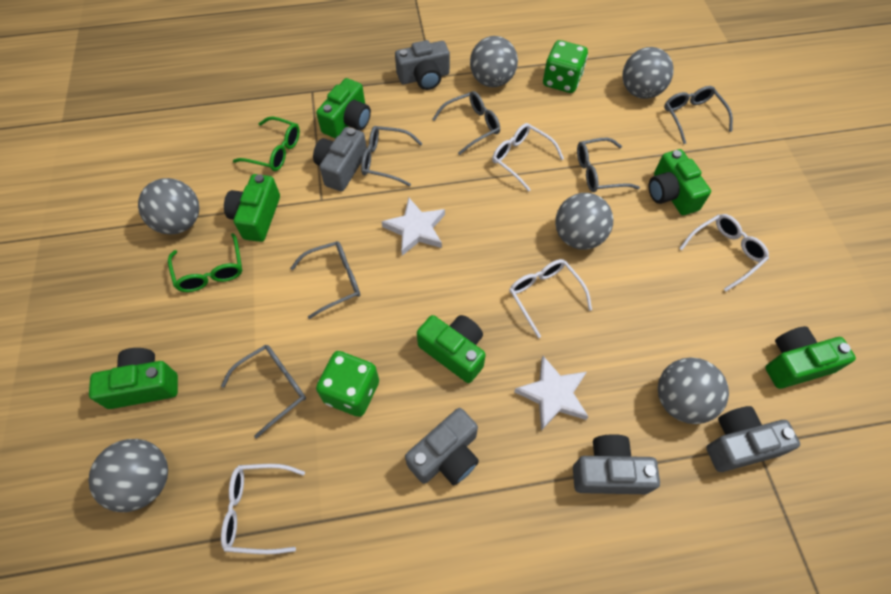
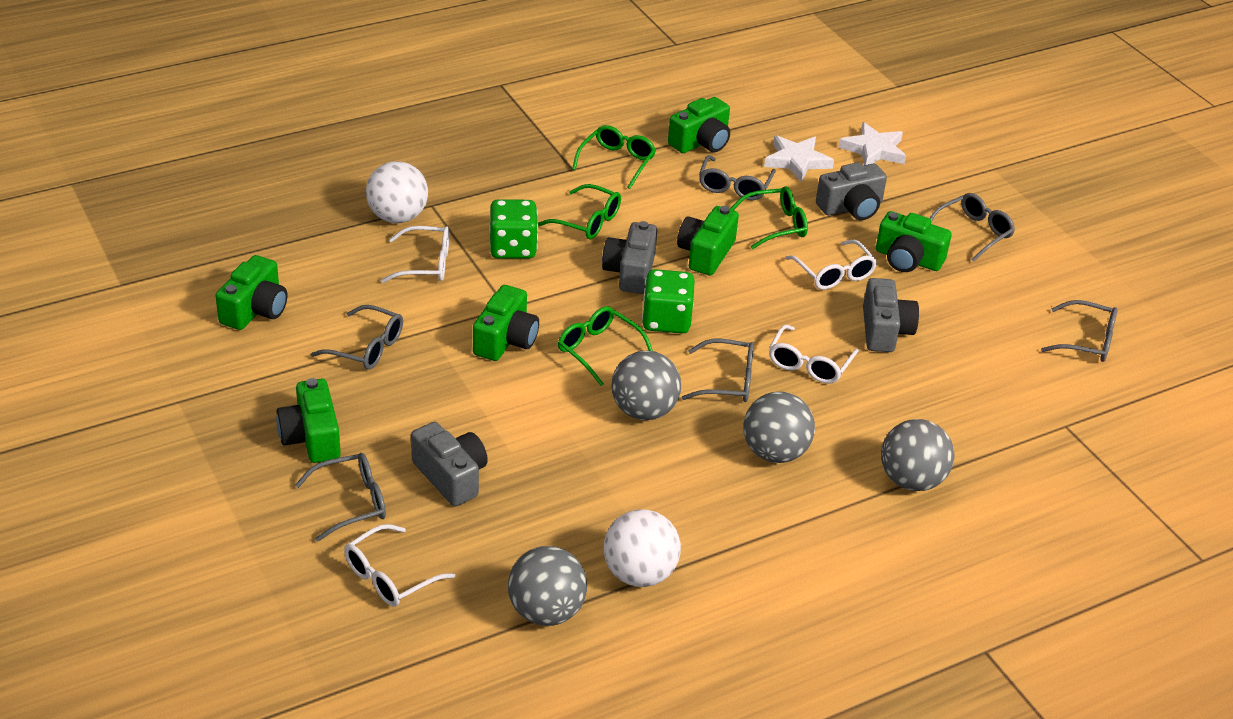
green glasses: 2 -> 4
grey ball: 6 -> 4
grey camera: 5 -> 4
white ball: 0 -> 2

